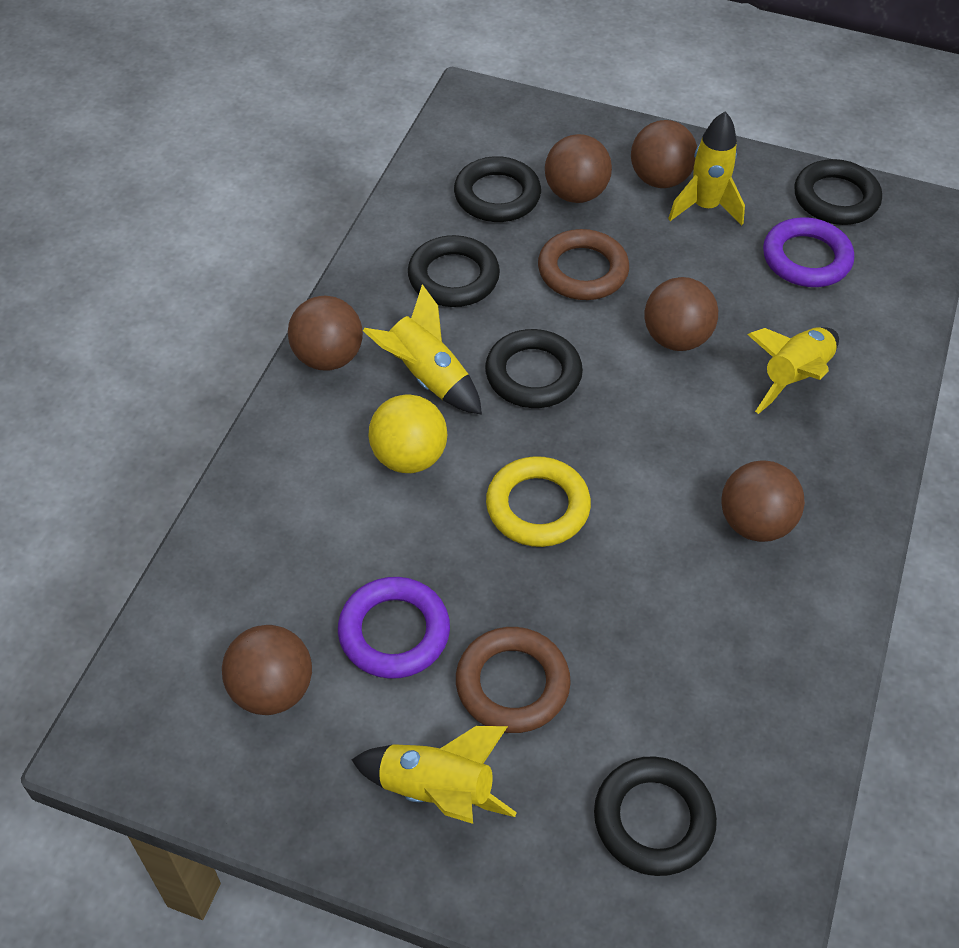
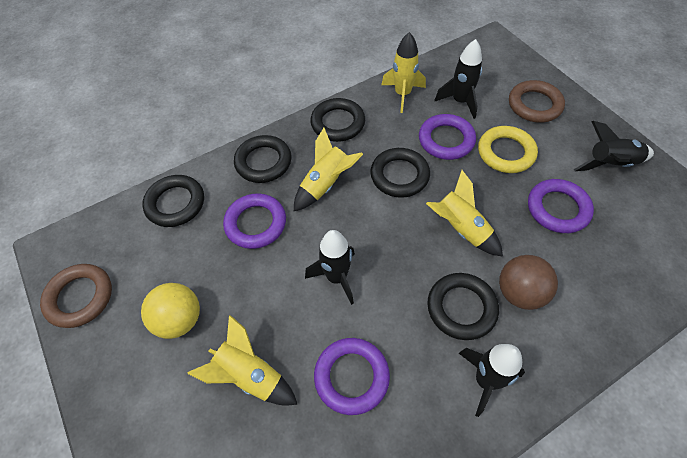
black rocket: 0 -> 4
brown ball: 6 -> 1
purple ring: 2 -> 4

